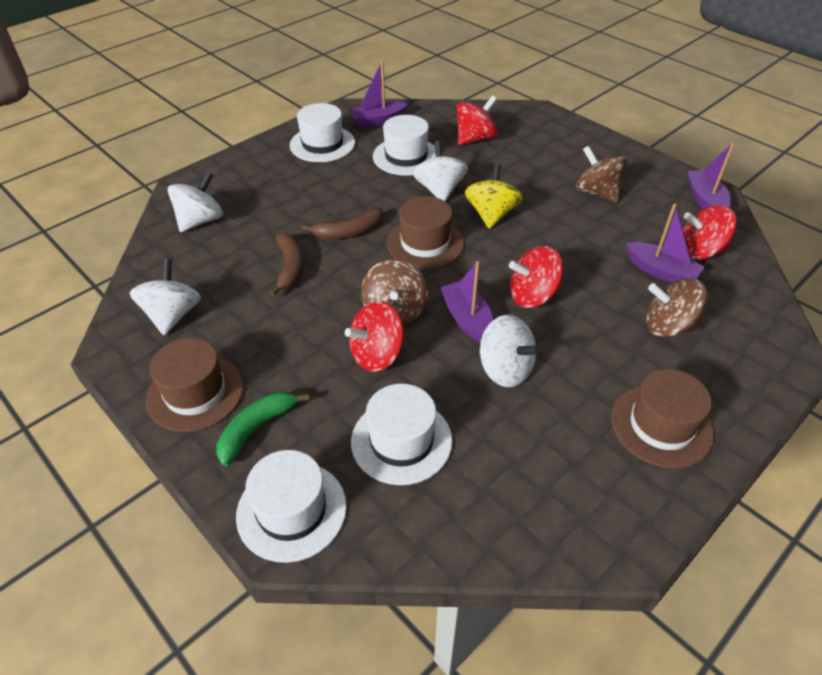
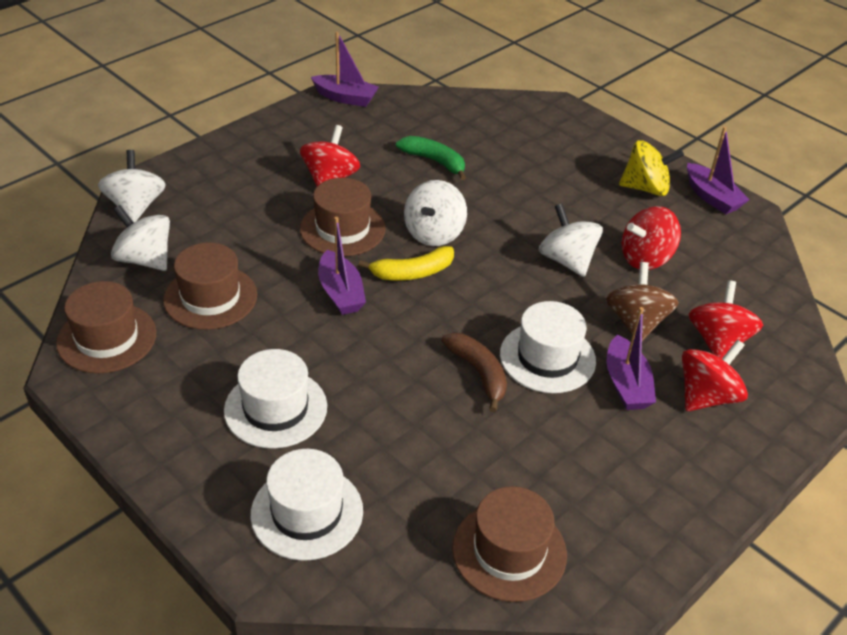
brown banana: 2 -> 1
brown hat: 3 -> 4
brown spinning top: 3 -> 1
white hat: 4 -> 3
yellow banana: 0 -> 1

